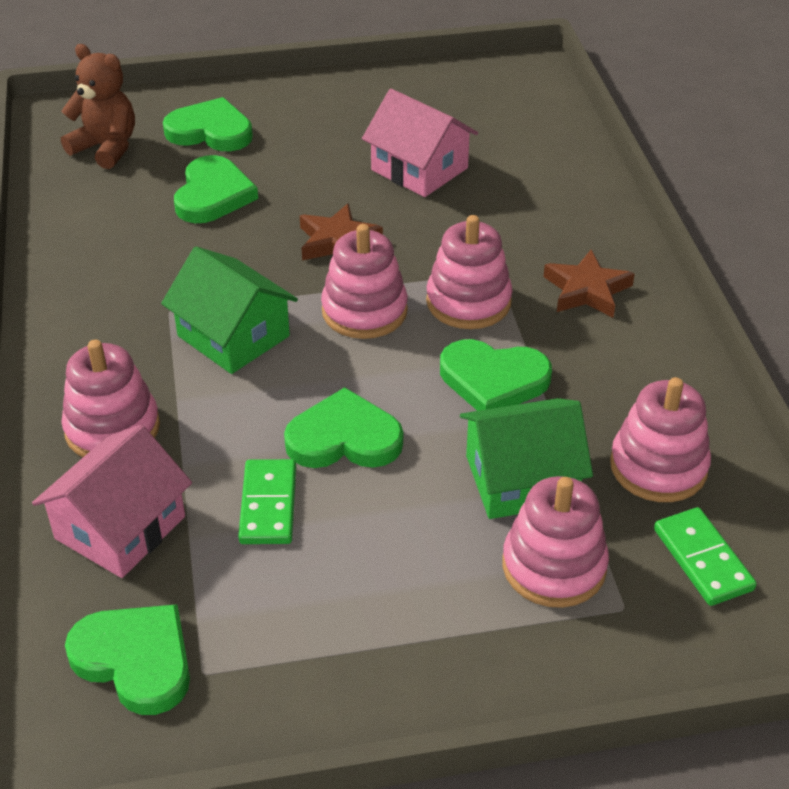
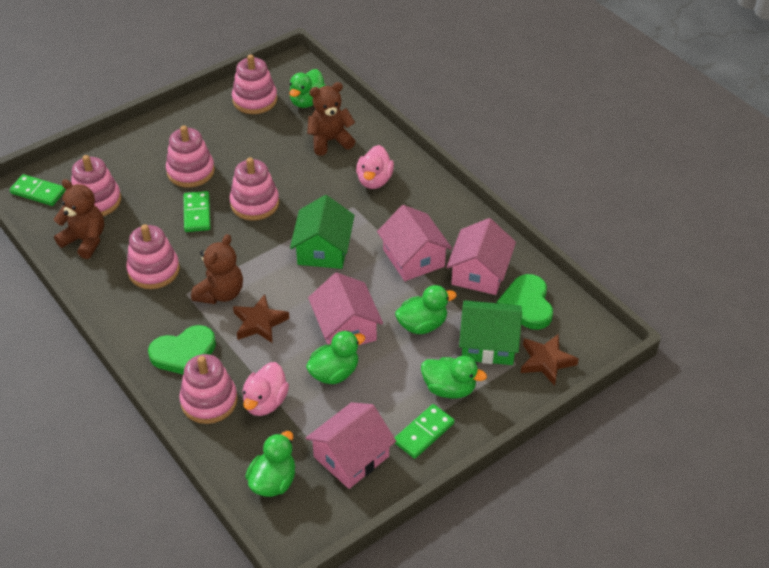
brown teddy bear: 1 -> 3
green domino: 2 -> 3
green duck: 0 -> 5
green heart: 5 -> 2
pink duck: 0 -> 2
pink house: 2 -> 4
pink stacking toy: 5 -> 6

